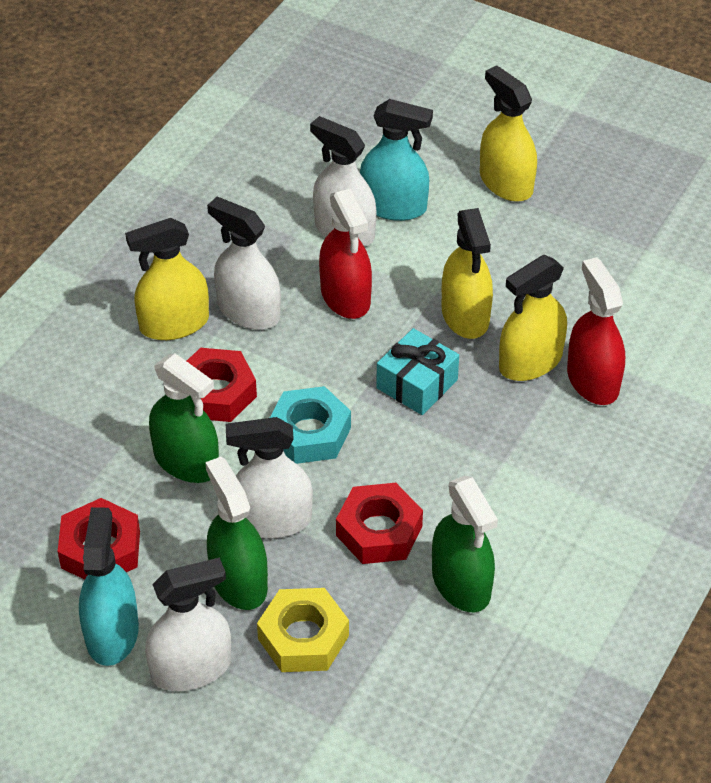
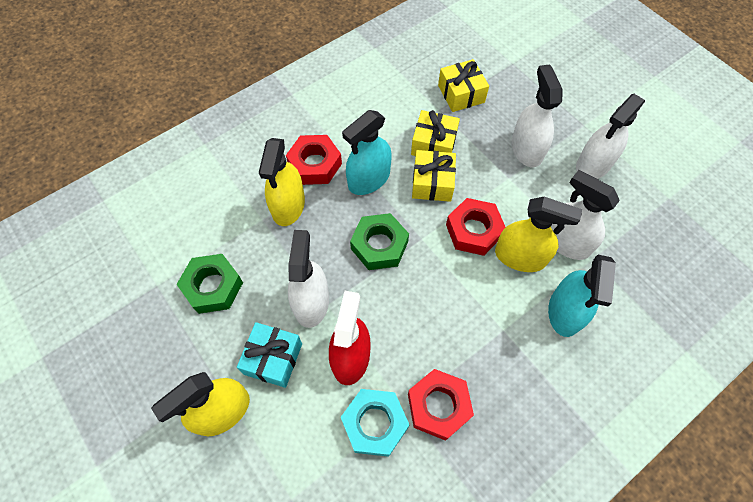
green nut: 0 -> 2
green spray bottle: 3 -> 0
red spray bottle: 2 -> 1
yellow gift: 0 -> 3
yellow nut: 1 -> 0
yellow spray bottle: 4 -> 3

